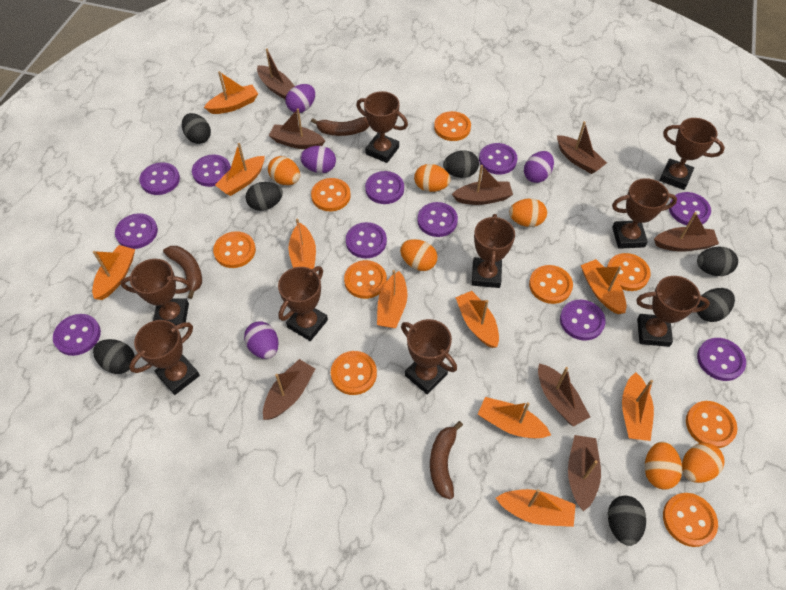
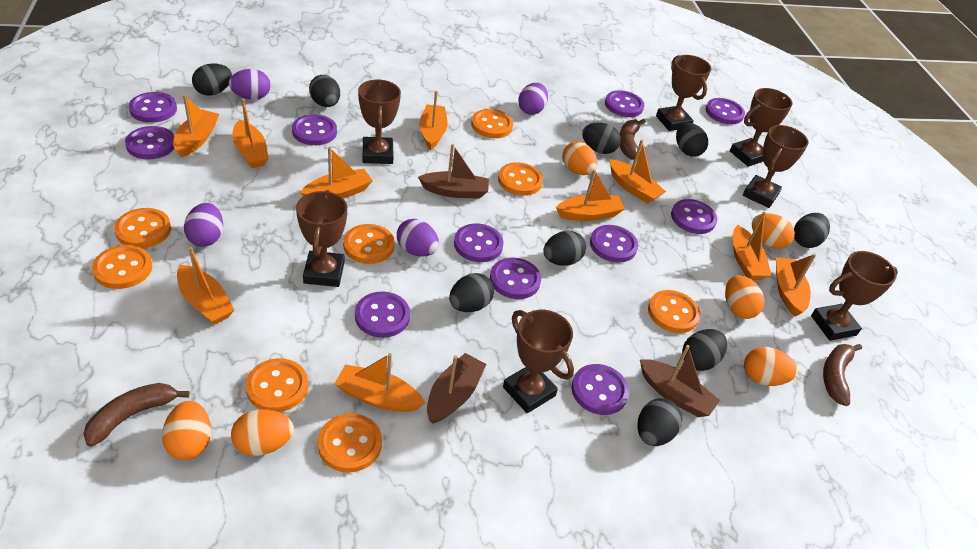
black egg: 7 -> 9
brown boat: 8 -> 3
brown trophy: 9 -> 7
orange button: 9 -> 8

